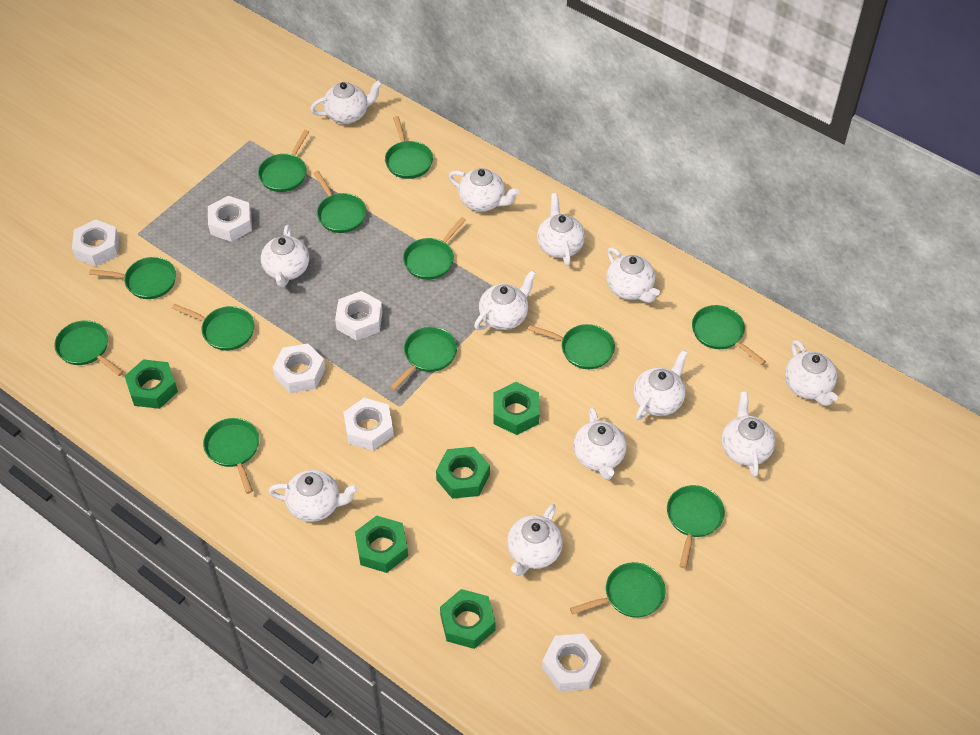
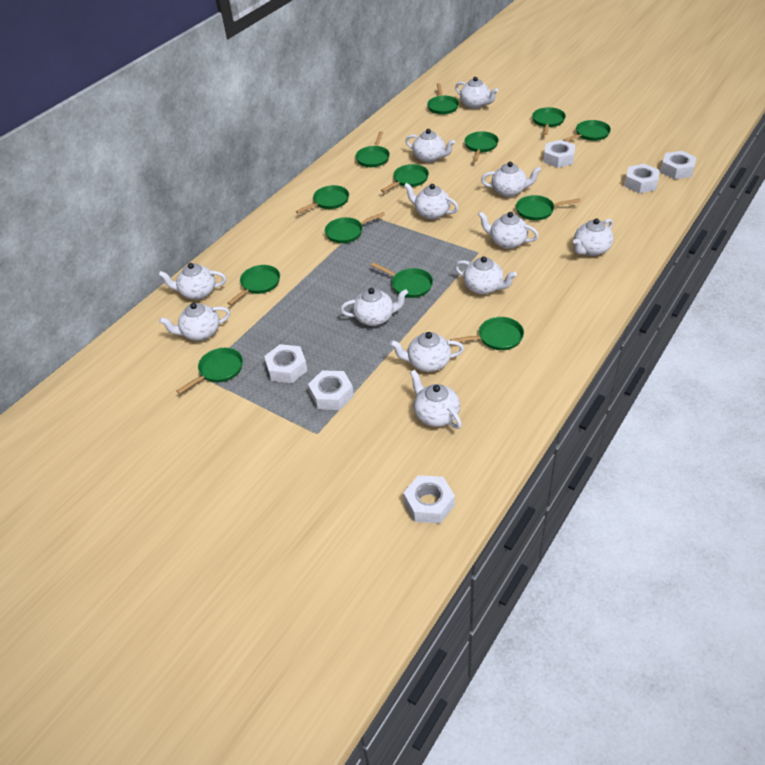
green nut: 5 -> 0

